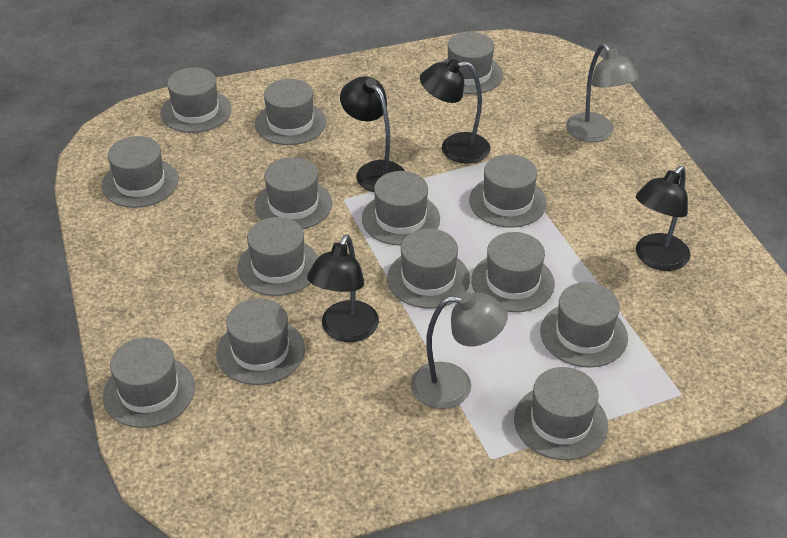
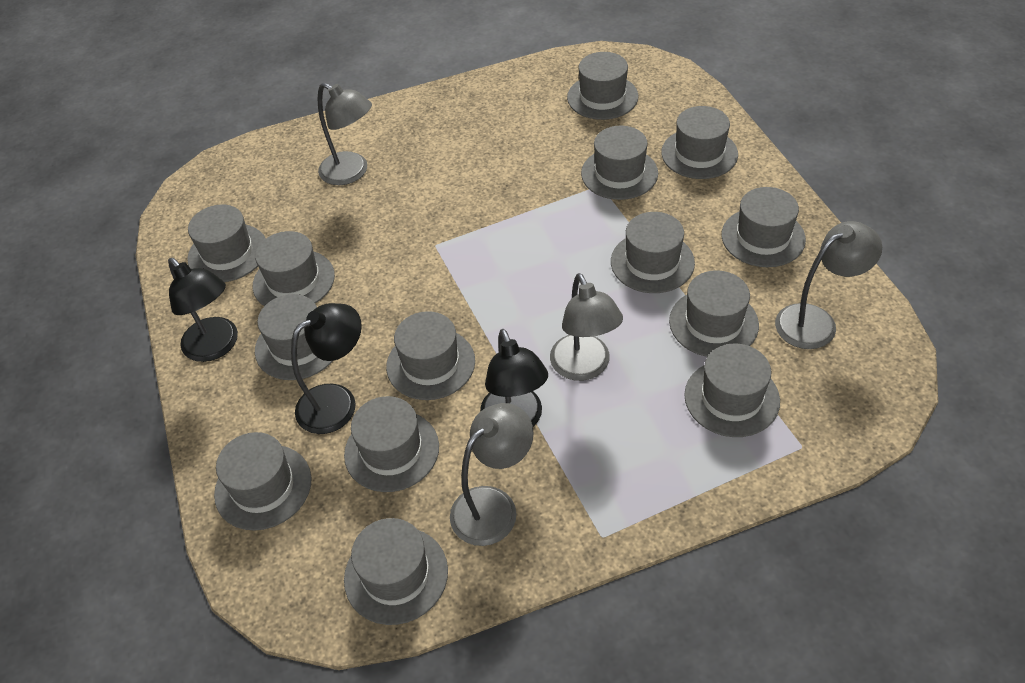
black lamp: 4 -> 3
grey lamp: 2 -> 4

